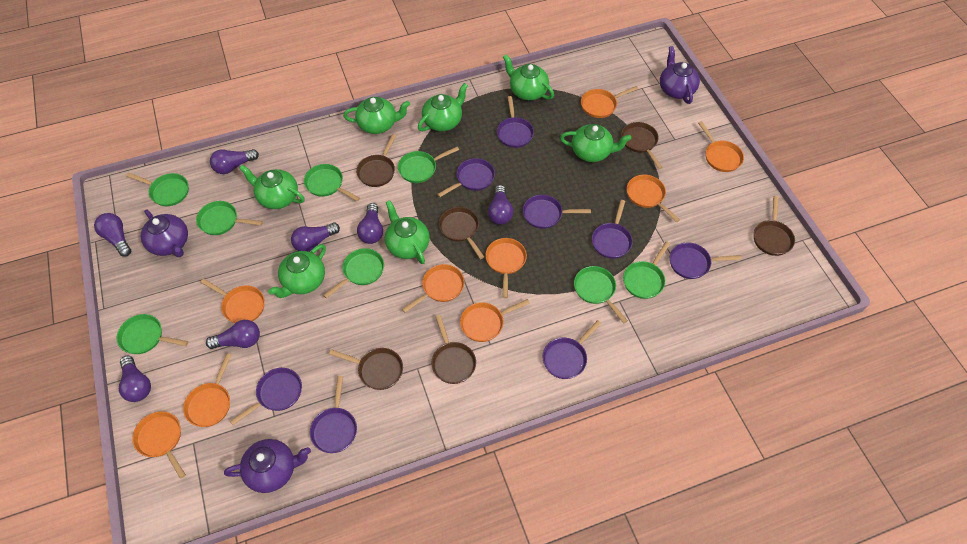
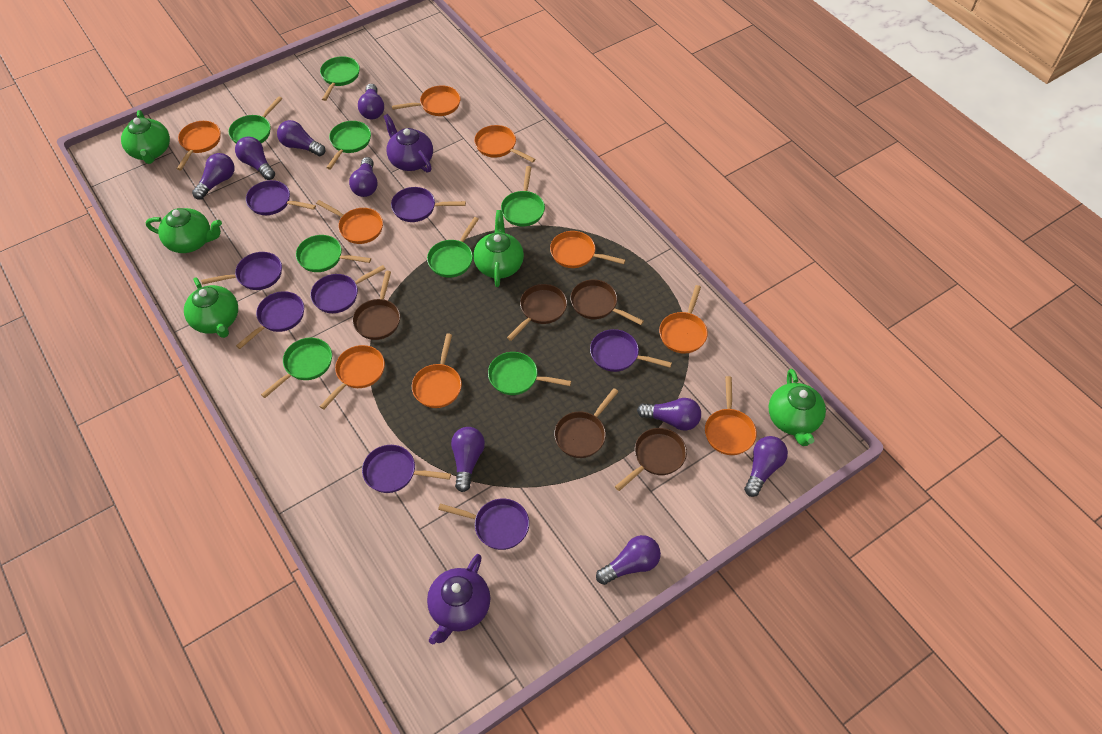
brown pan: 6 -> 5
green teapot: 7 -> 5
purple light bulb: 7 -> 9
purple teapot: 3 -> 2

